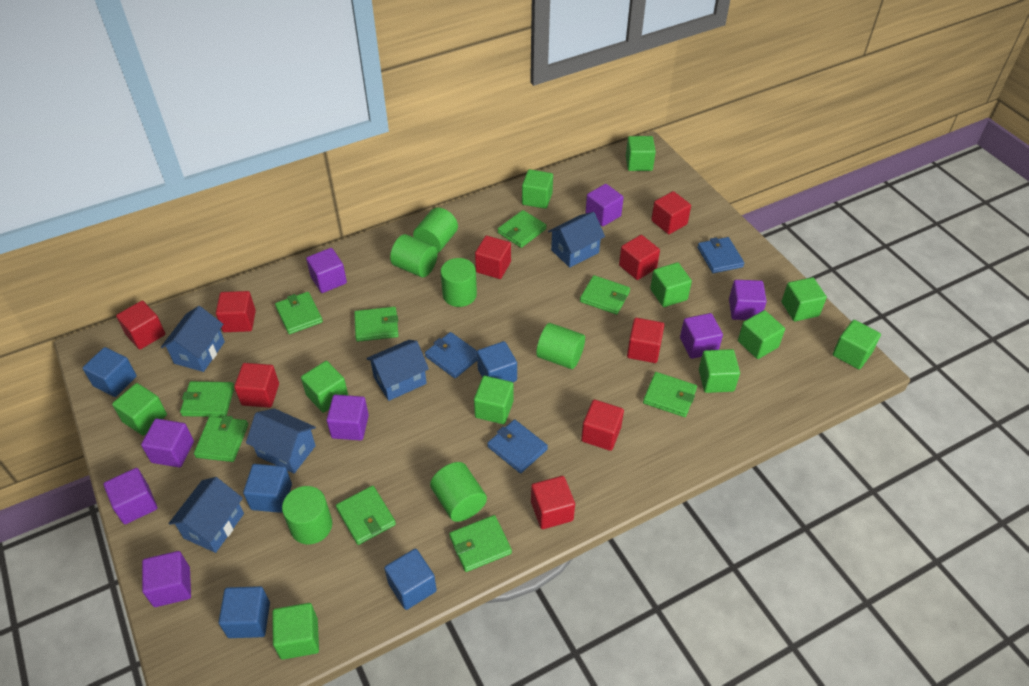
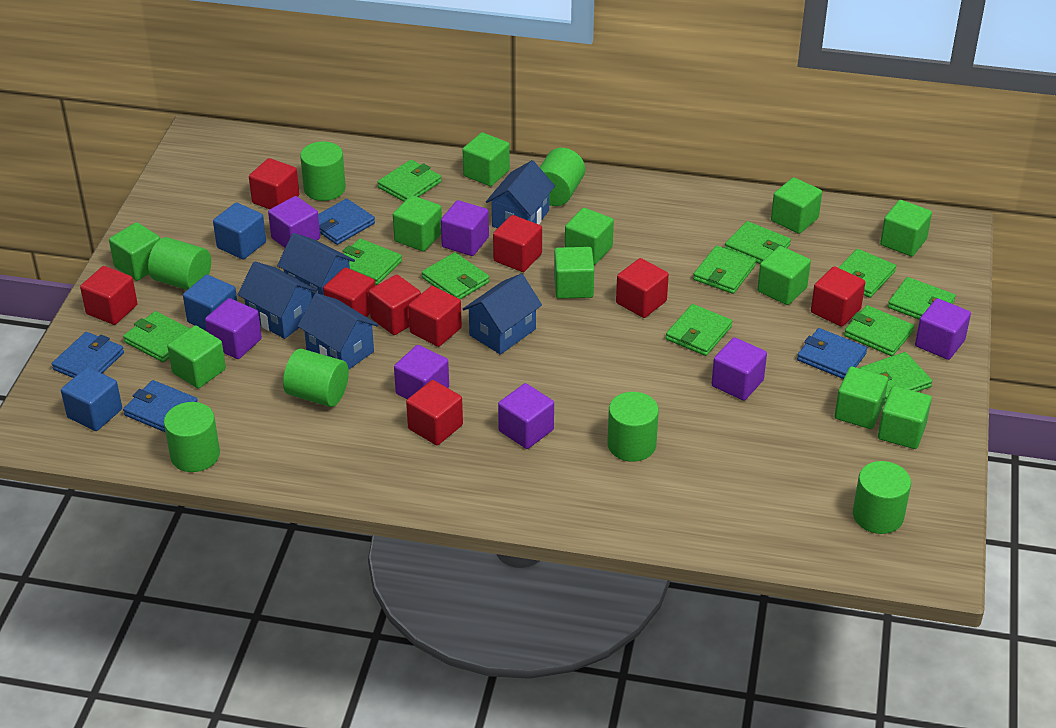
blue cube: 5 -> 3
blue wallet: 3 -> 4
green cylinder: 6 -> 7
green wallet: 9 -> 11
purple cube: 8 -> 7

